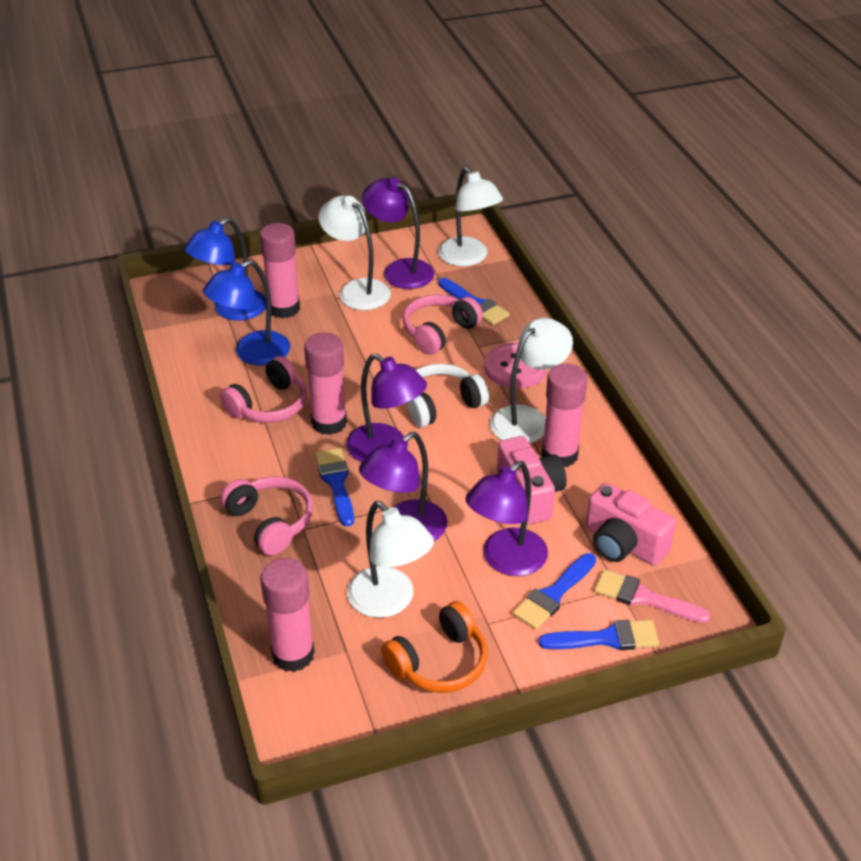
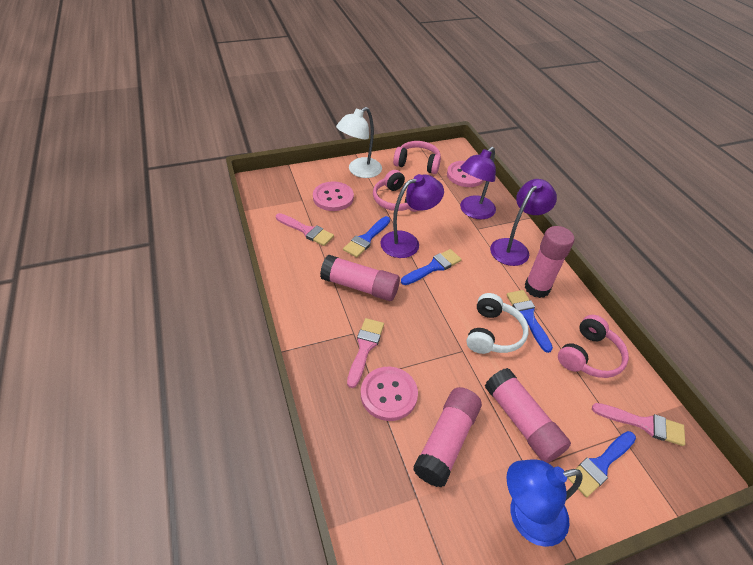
blue lamp: 2 -> 1
orange headphones: 1 -> 0
pink brush: 1 -> 3
pink button: 1 -> 3
pink camera: 2 -> 0
purple lamp: 4 -> 3
white lamp: 4 -> 1

